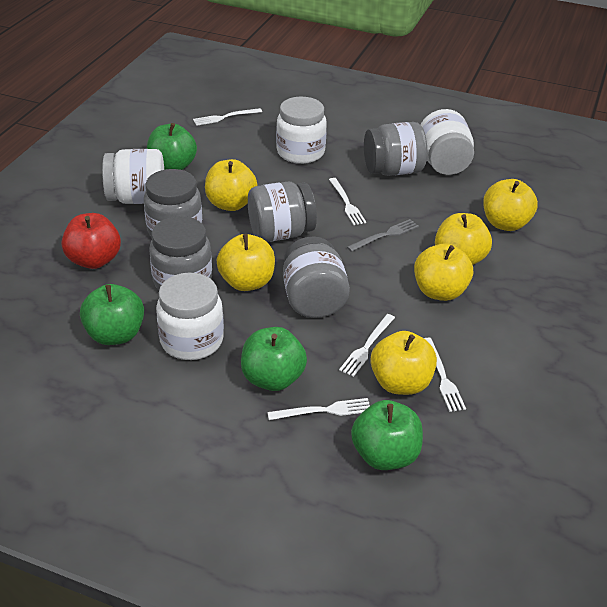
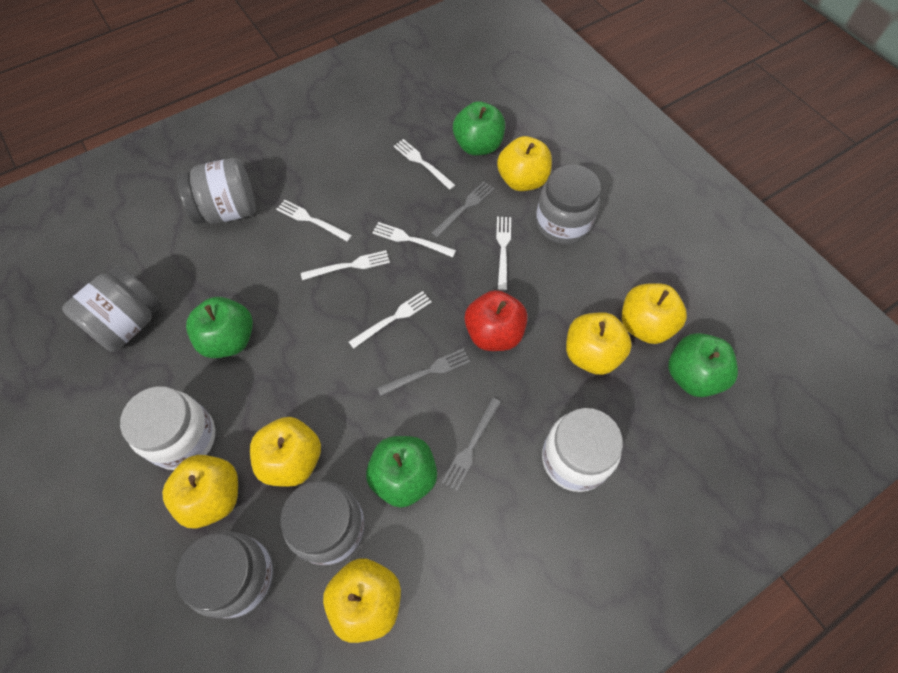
grey fork: 1 -> 3
white fork: 5 -> 6
white jar: 4 -> 2

